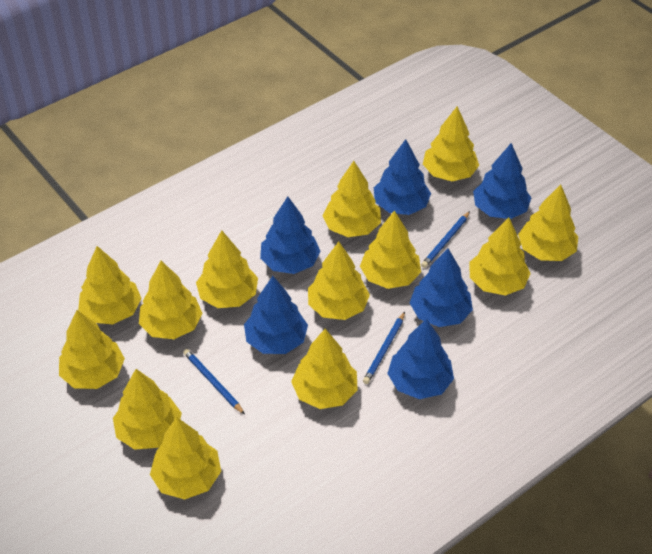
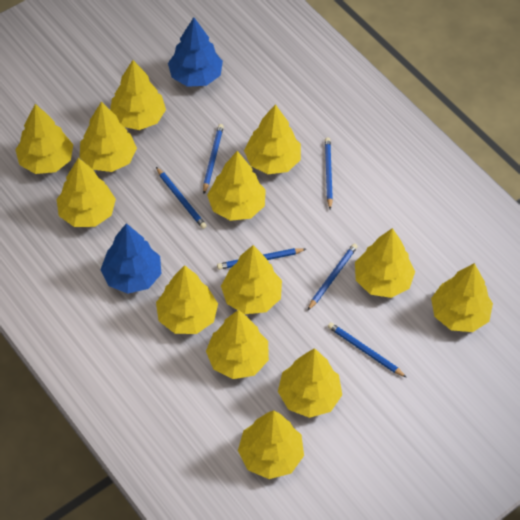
blue pencil: 3 -> 6
blue tree: 6 -> 2

